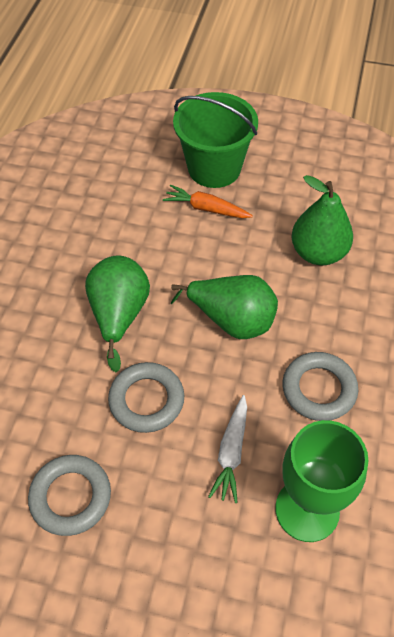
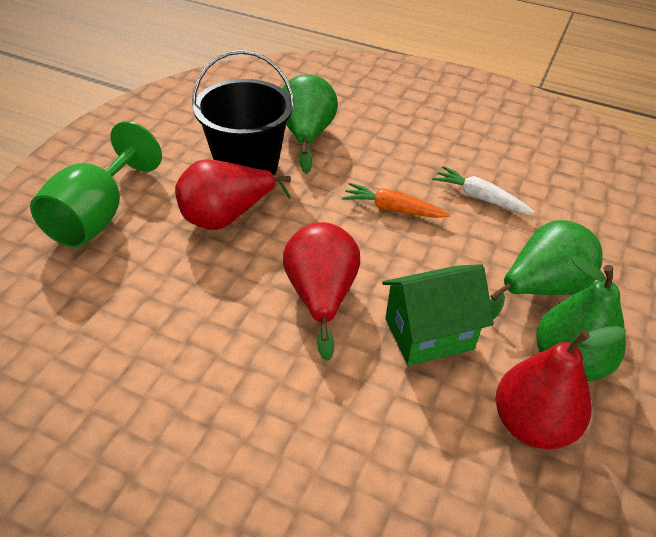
black bucket: 0 -> 1
green bucket: 1 -> 0
green house: 0 -> 1
grey ring: 3 -> 0
red pear: 0 -> 3

